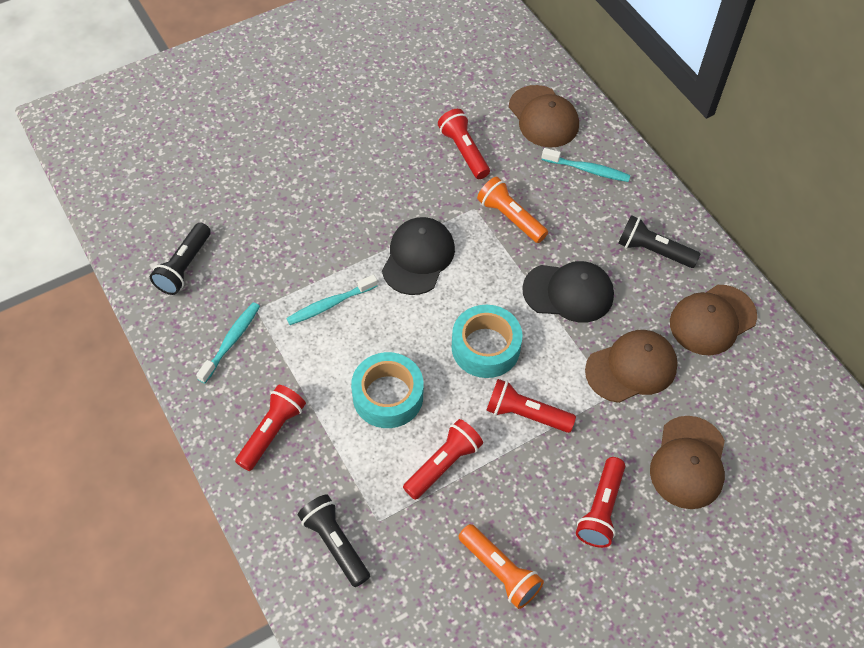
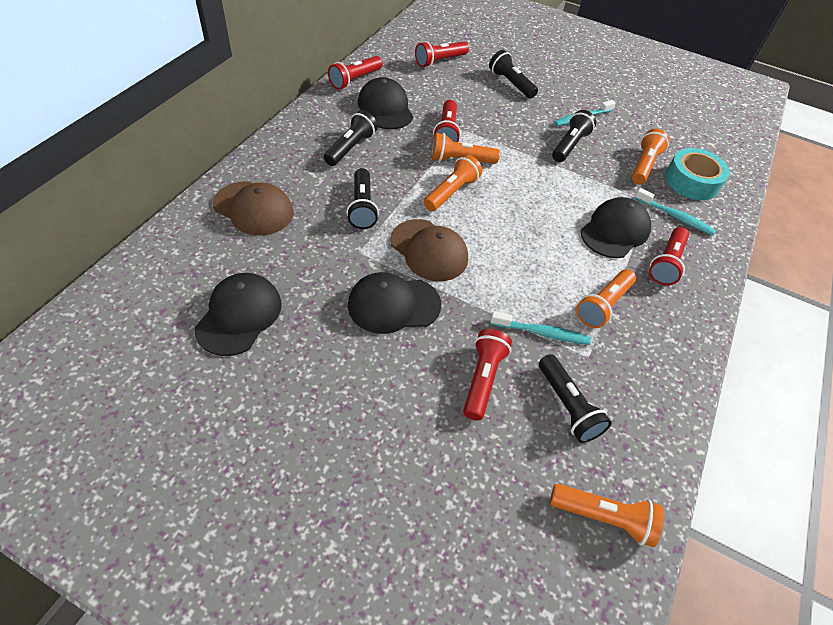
black cap: 2 -> 4
black flashlight: 3 -> 5
brown cap: 4 -> 2
orange flashlight: 2 -> 5
turquoise tape: 2 -> 1

